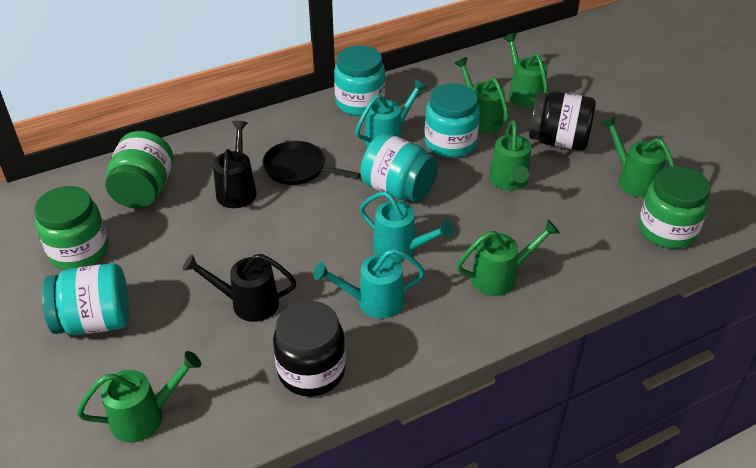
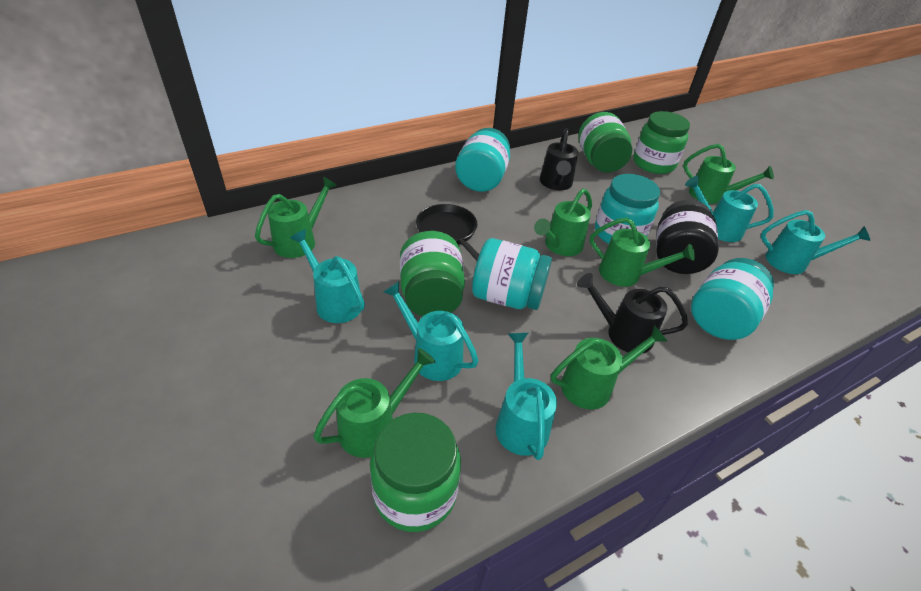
black jar: 2 -> 1
green jar: 3 -> 4
turquoise watering can: 3 -> 5

